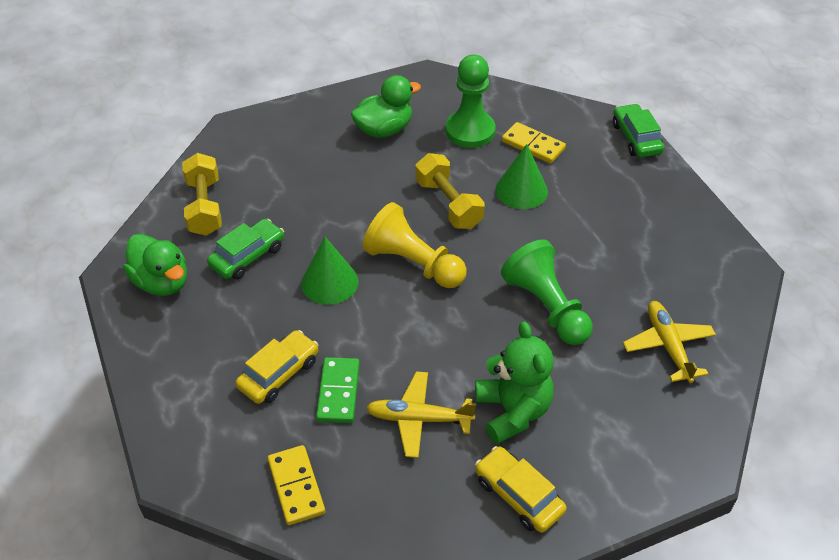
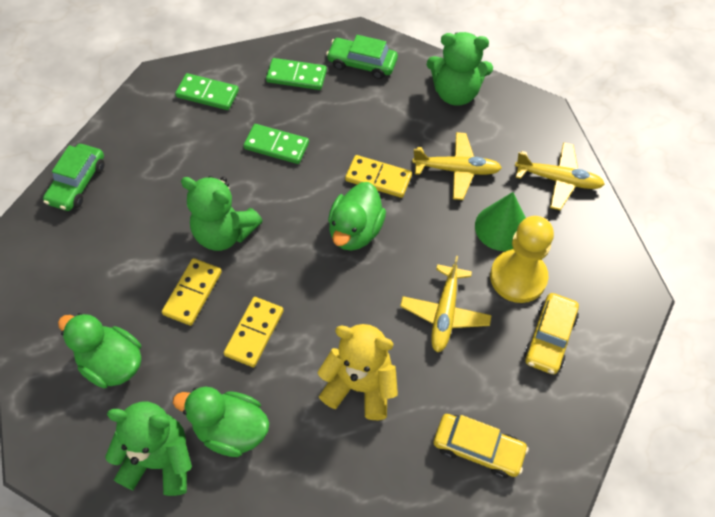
green cone: 2 -> 1
green domino: 1 -> 3
green duck: 2 -> 3
green pawn: 2 -> 0
green teddy bear: 1 -> 3
yellow domino: 2 -> 3
yellow dumbbell: 2 -> 0
yellow plane: 2 -> 3
yellow teddy bear: 0 -> 1

